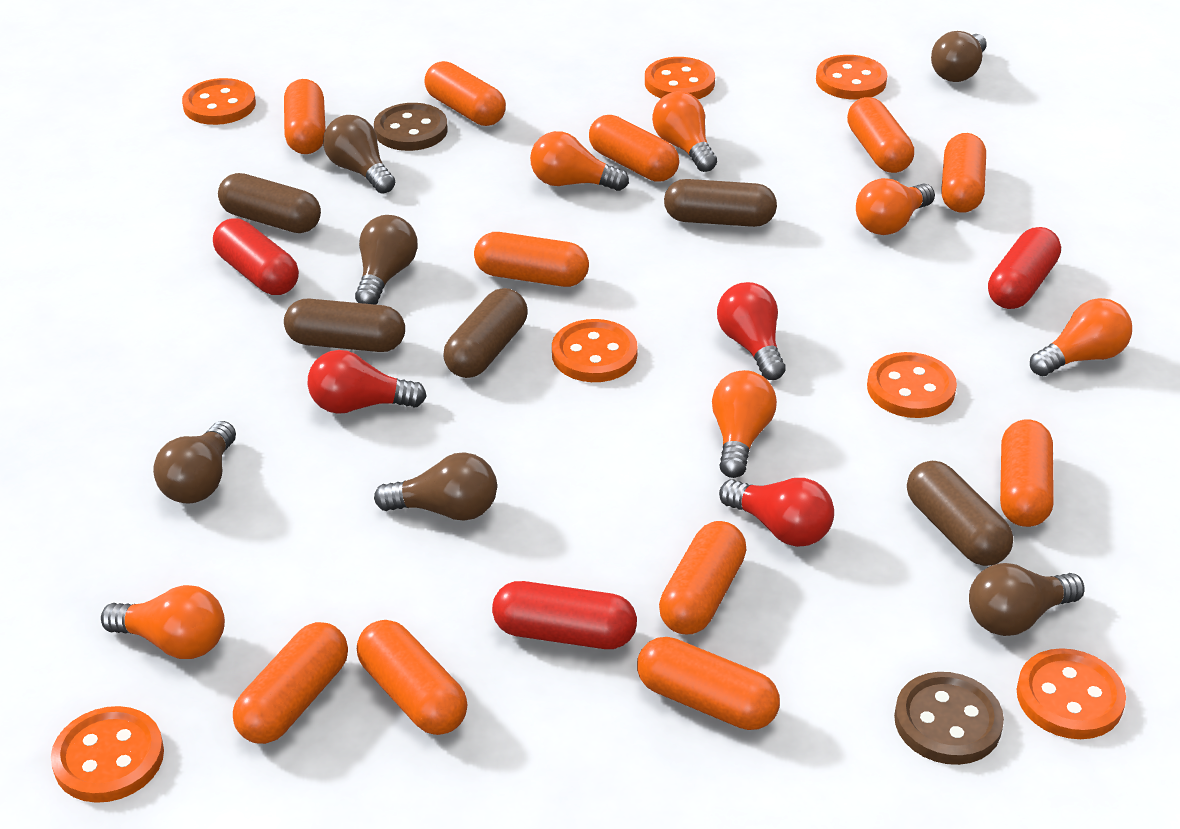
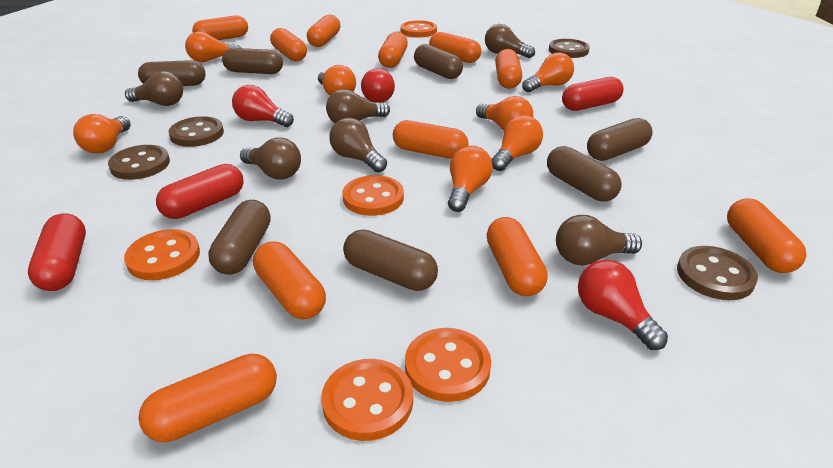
brown button: 2 -> 4
brown capsule: 5 -> 7
orange button: 7 -> 5
orange light bulb: 6 -> 7

